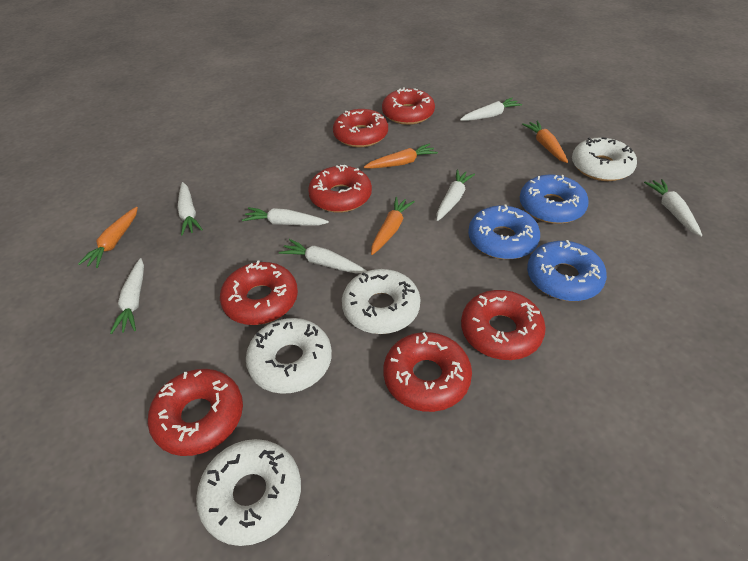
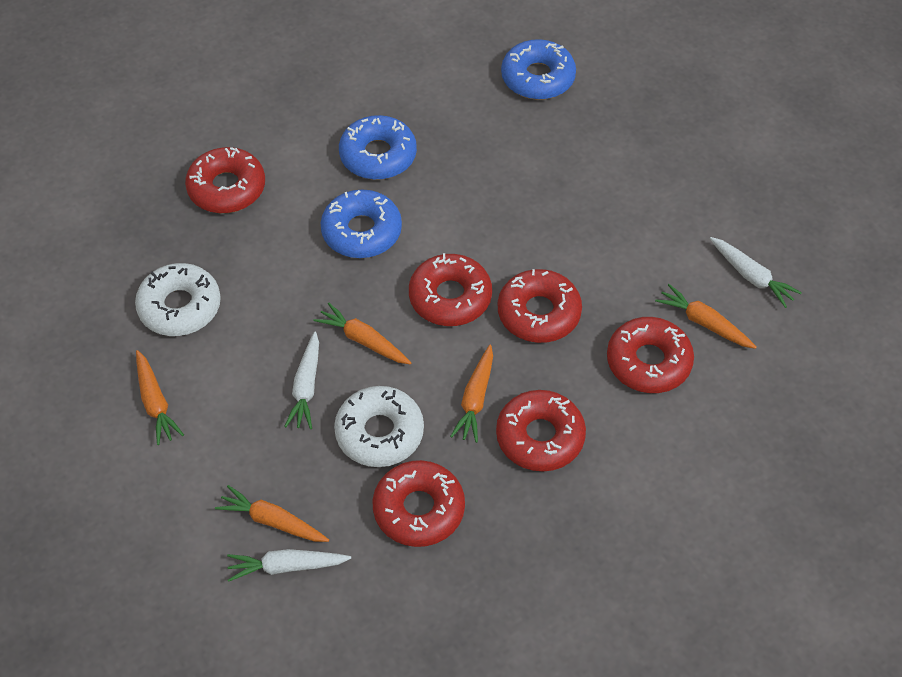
orange carrot: 4 -> 5
red donut: 7 -> 6
white carrot: 7 -> 3
white donut: 4 -> 2

